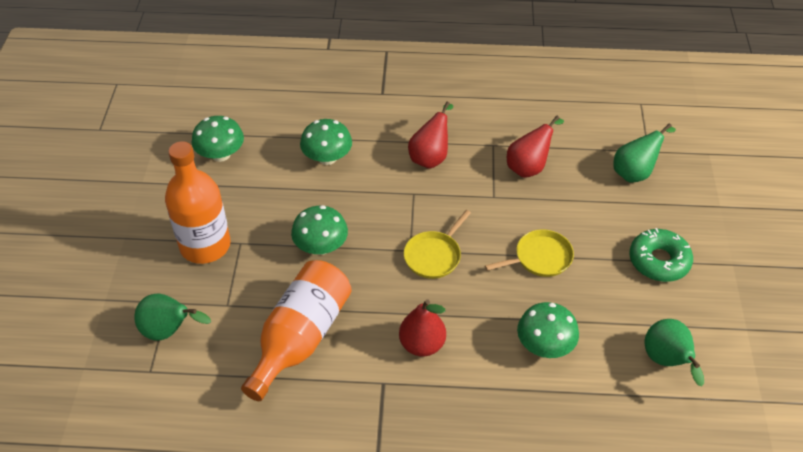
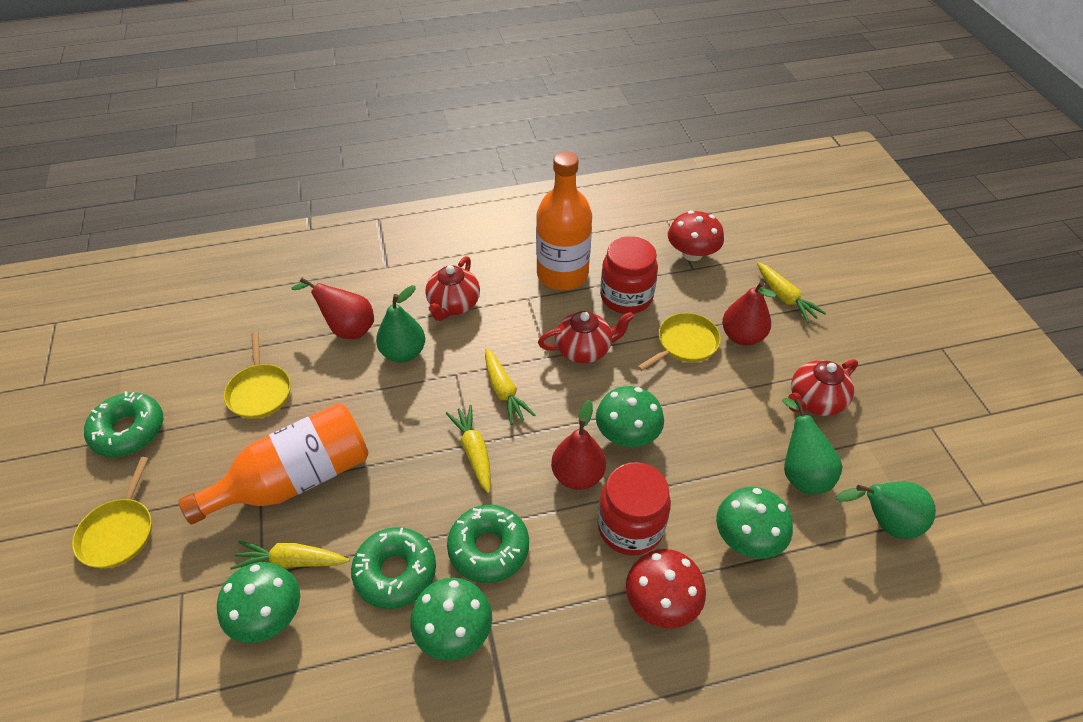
green donut: 1 -> 3
red jar: 0 -> 2
red mushroom: 0 -> 2
red teapot: 0 -> 3
yellow carrot: 0 -> 4
yellow pan: 2 -> 3

